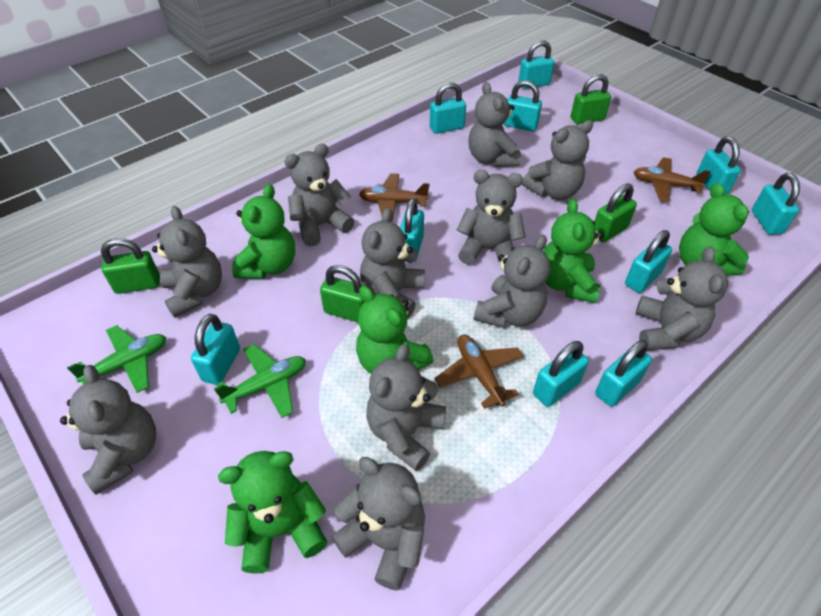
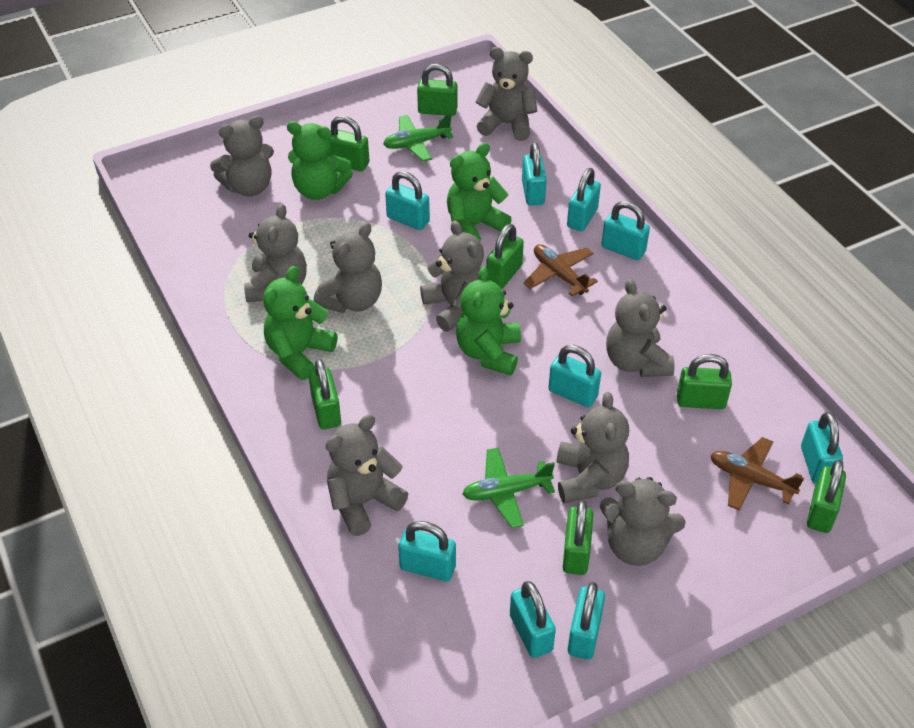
brown plane: 3 -> 2
green padlock: 4 -> 7
green teddy bear: 5 -> 4
grey teddy bear: 11 -> 9
turquoise padlock: 10 -> 9

